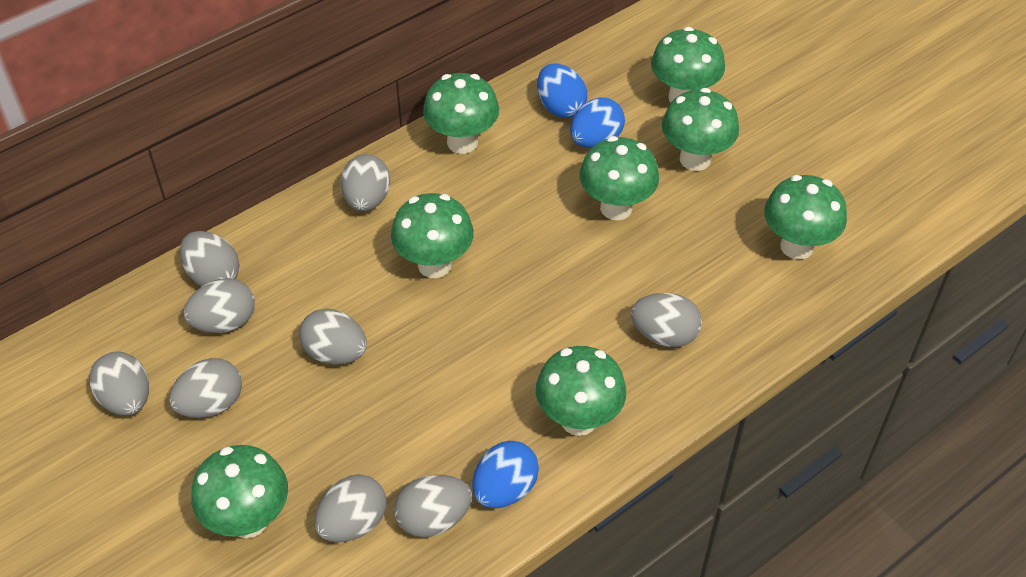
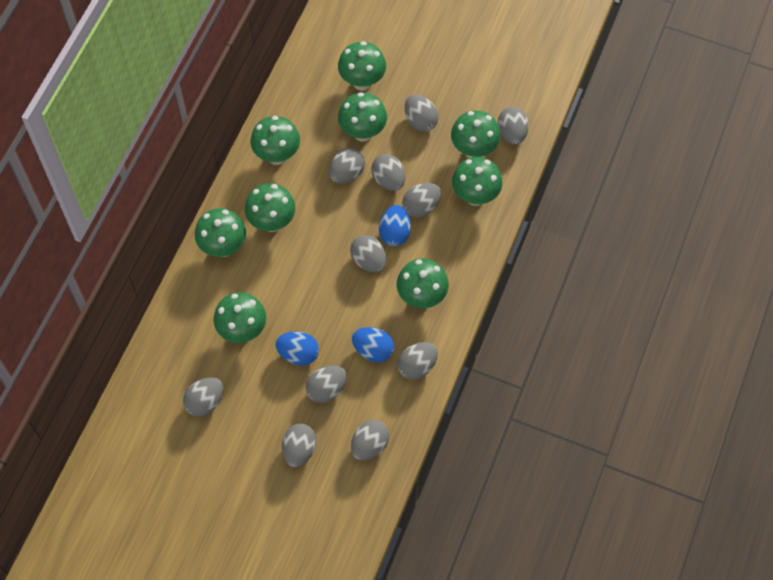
green mushroom: 8 -> 9
grey egg: 9 -> 11

